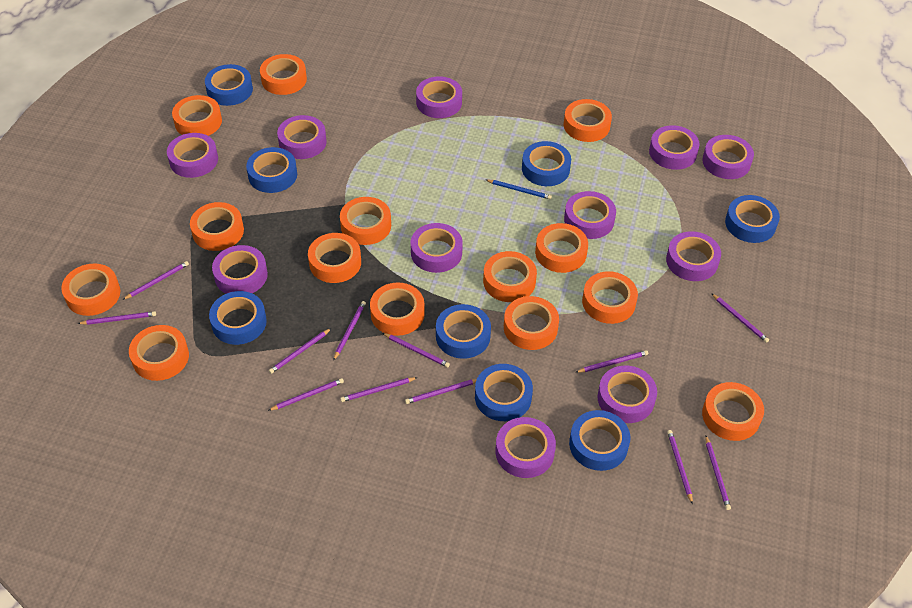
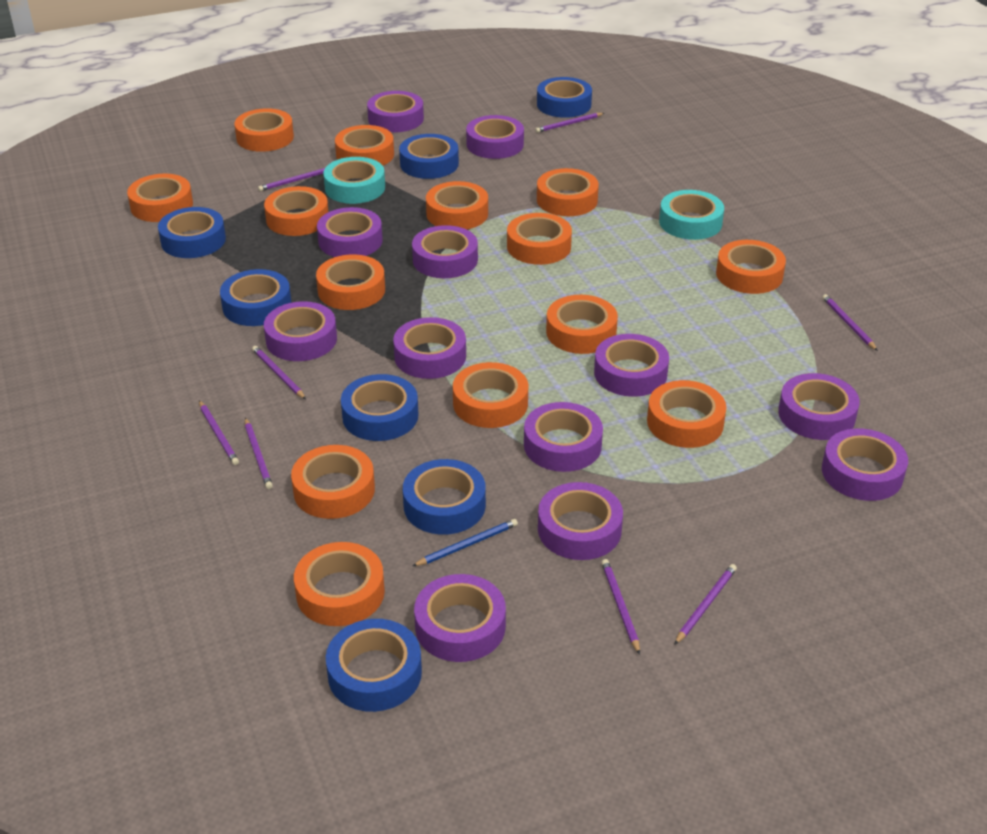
blue tape: 8 -> 7
purple pencil: 12 -> 8
purple tape: 11 -> 12
turquoise tape: 0 -> 2

